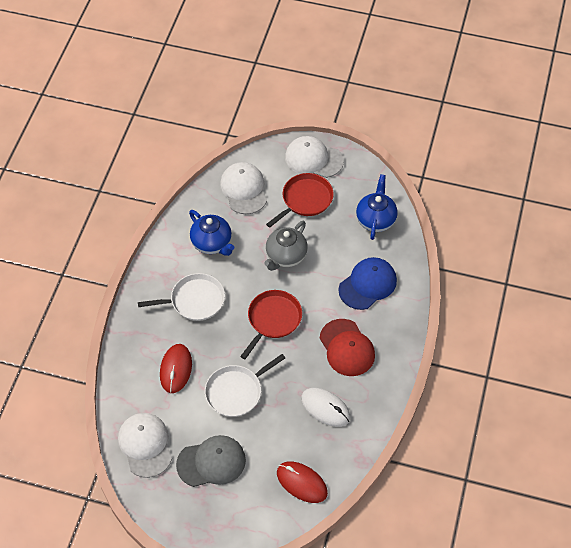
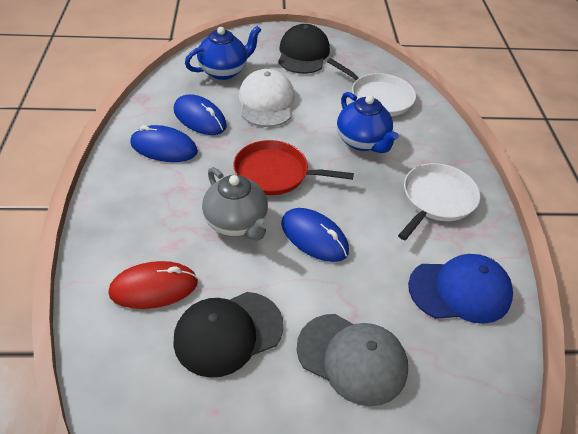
black cap: 0 -> 2
blue mouse: 0 -> 3
red cap: 1 -> 0
red mouse: 2 -> 1
red pan: 2 -> 1
white cap: 3 -> 1
white mouse: 1 -> 0

